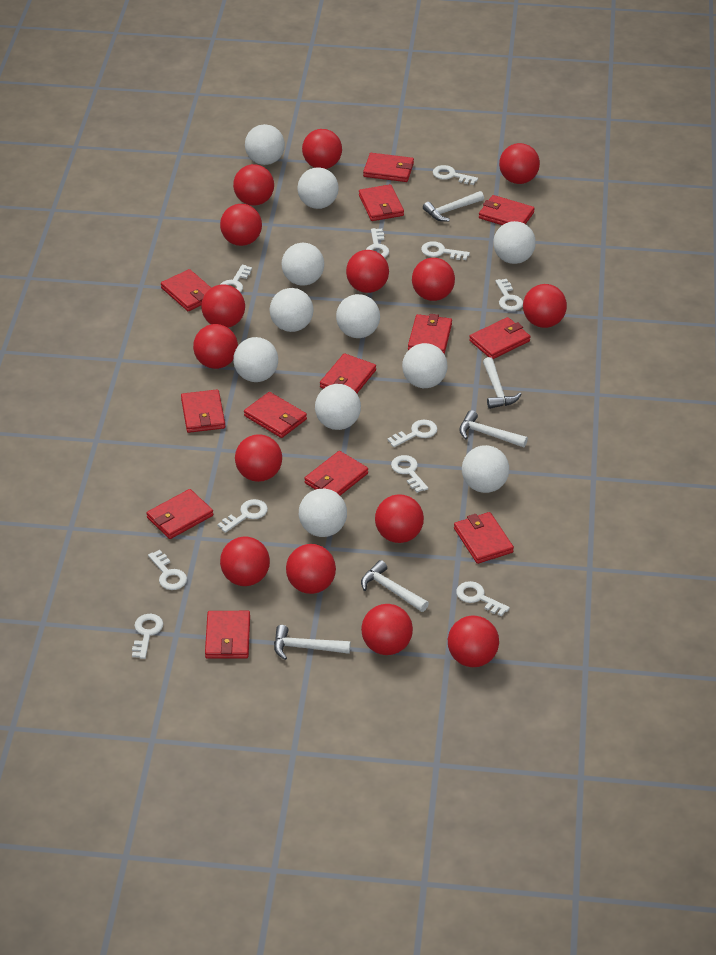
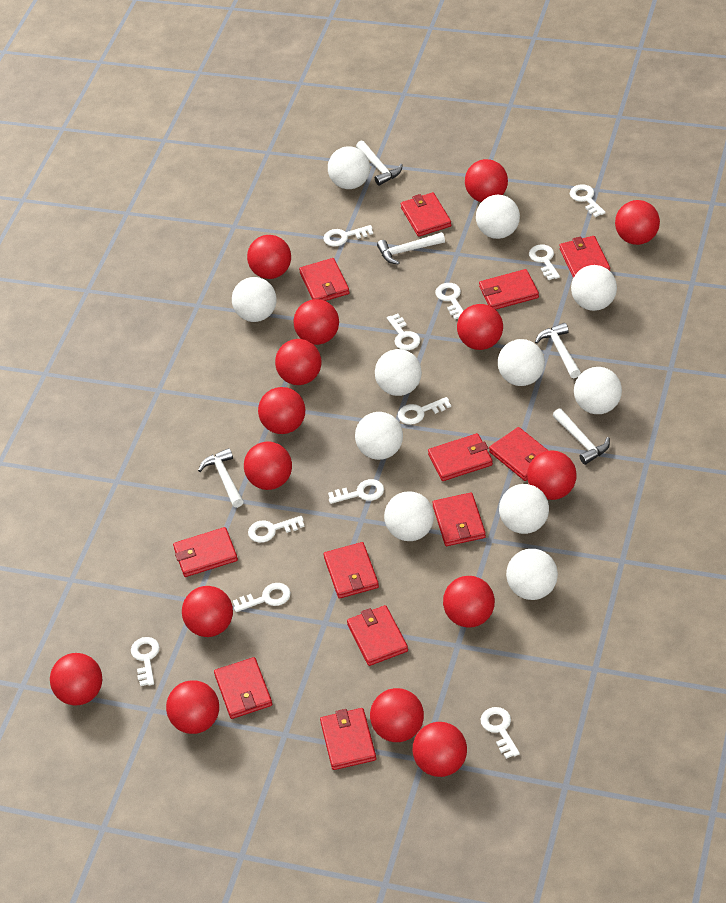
red wallet: 13 -> 12

